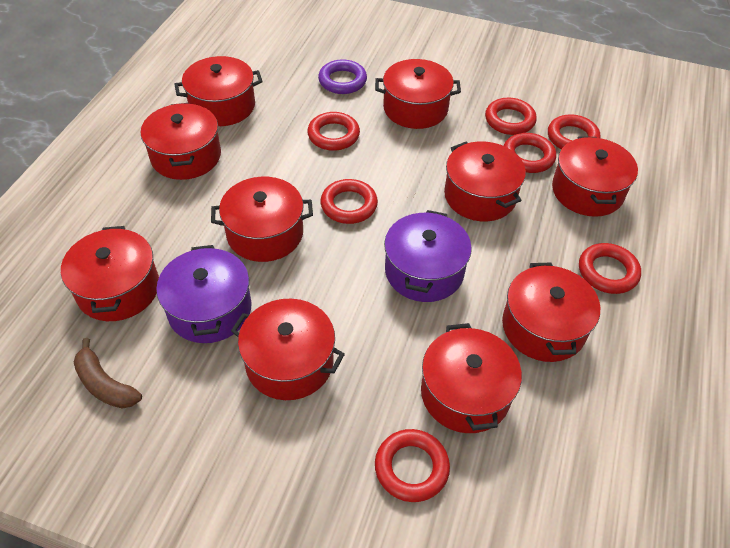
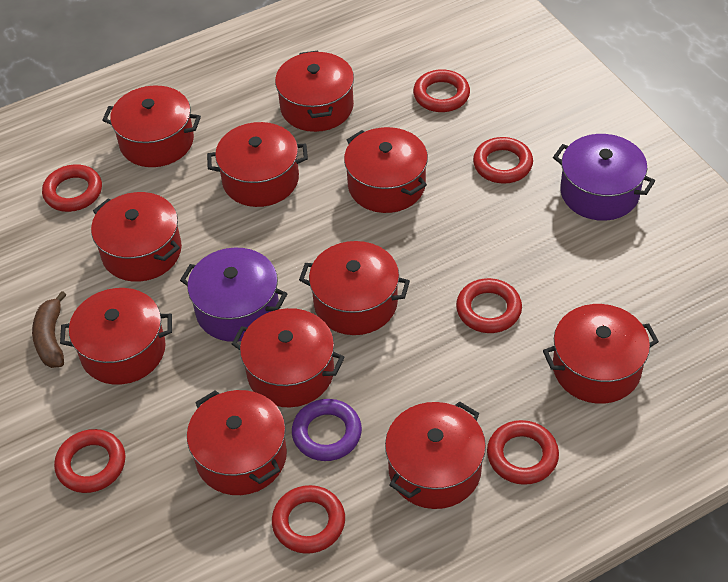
red pot: 10 -> 11

